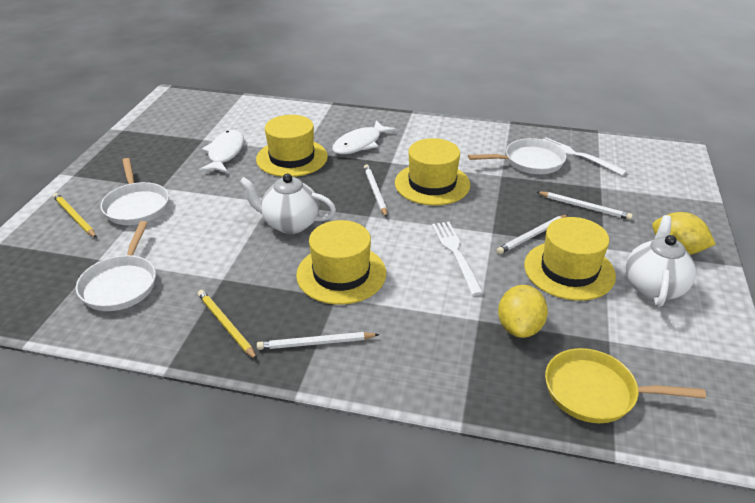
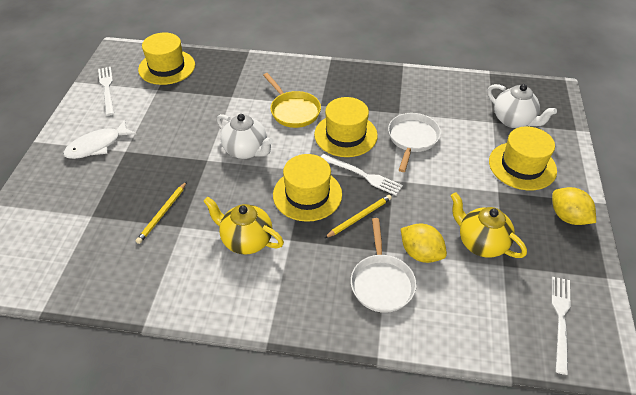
white fish: 2 -> 1
white fork: 2 -> 3
white pan: 3 -> 2
white pencil: 4 -> 0
yellow teapot: 0 -> 2

